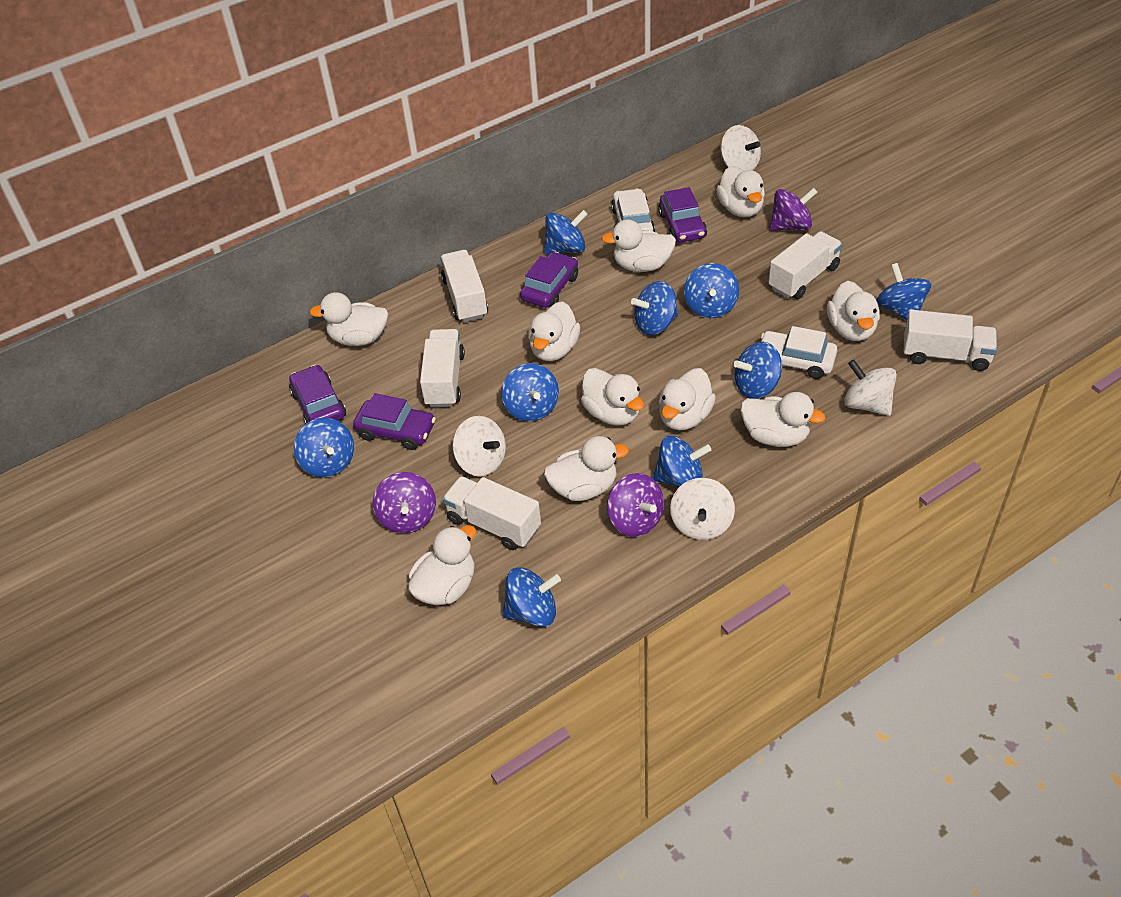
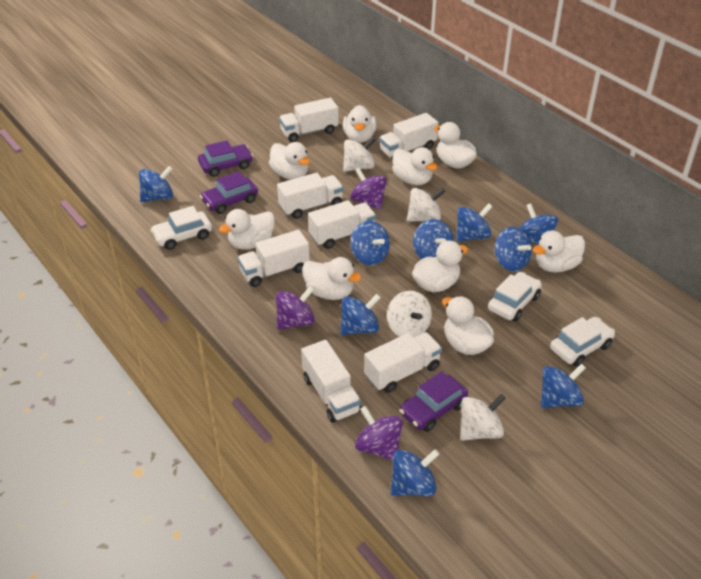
purple car: 4 -> 3
white car: 2 -> 3
white duck: 10 -> 9
white truck: 5 -> 7

